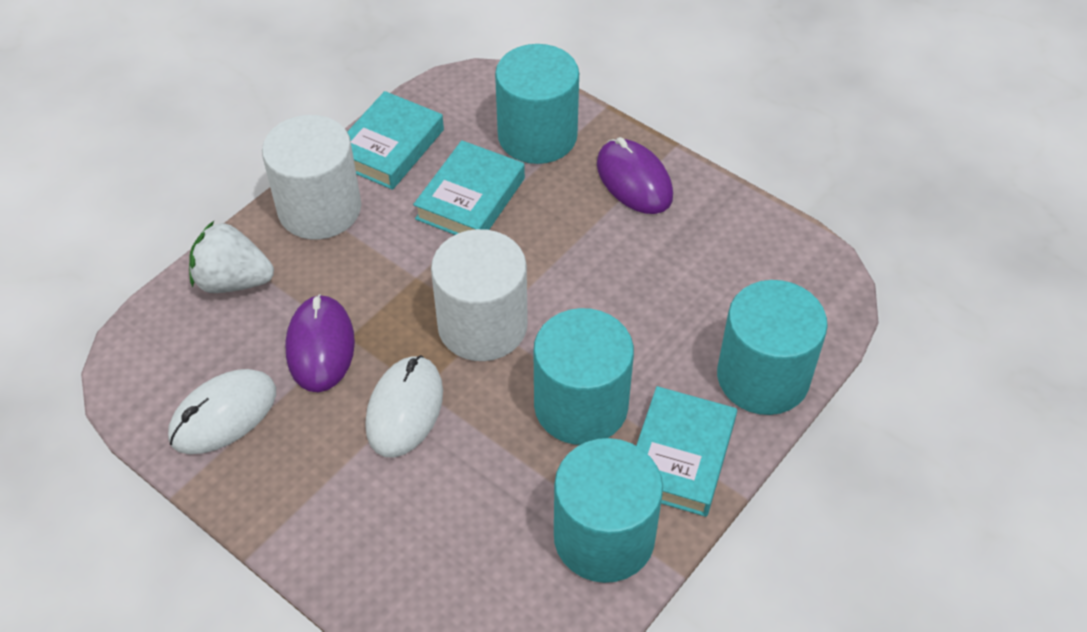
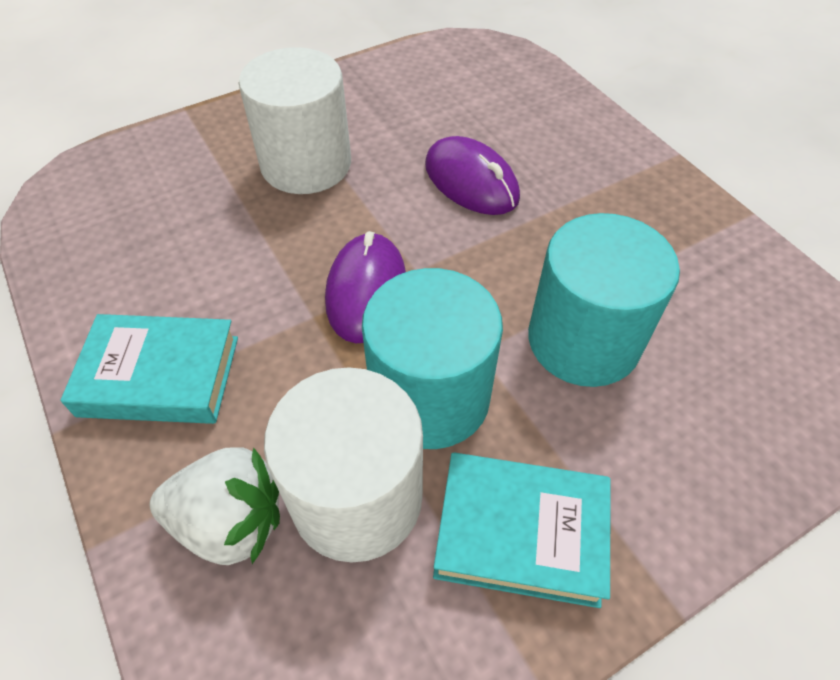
turquoise book: 3 -> 2
turquoise cylinder: 4 -> 2
white mouse: 2 -> 0

